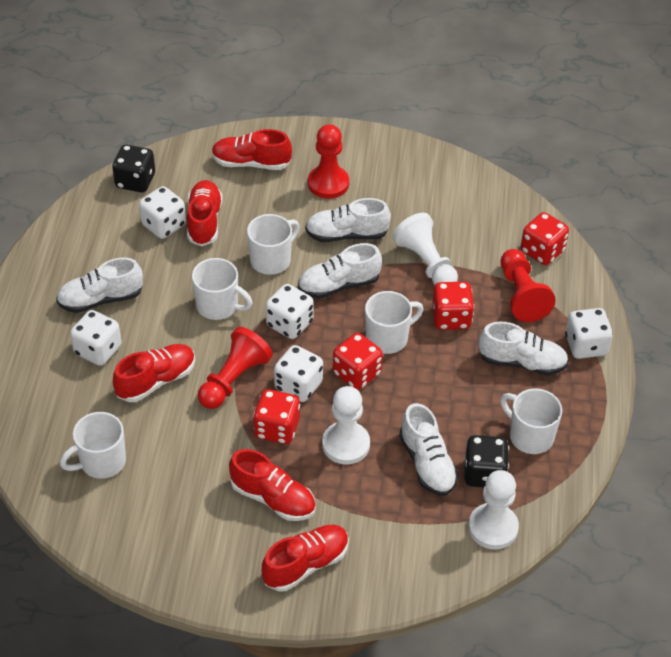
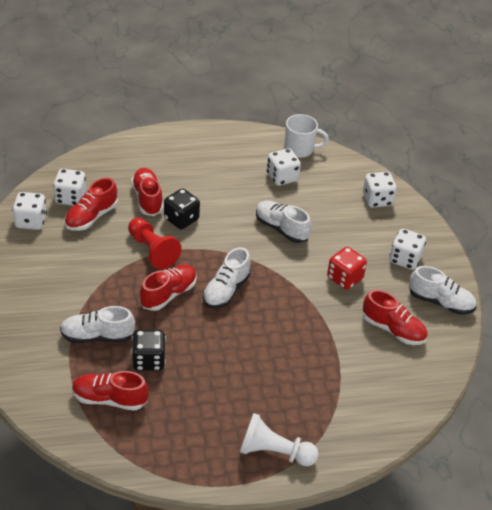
red dice: 4 -> 1
red pawn: 3 -> 1
white mug: 5 -> 1
white pawn: 3 -> 1
white shoe: 5 -> 4

